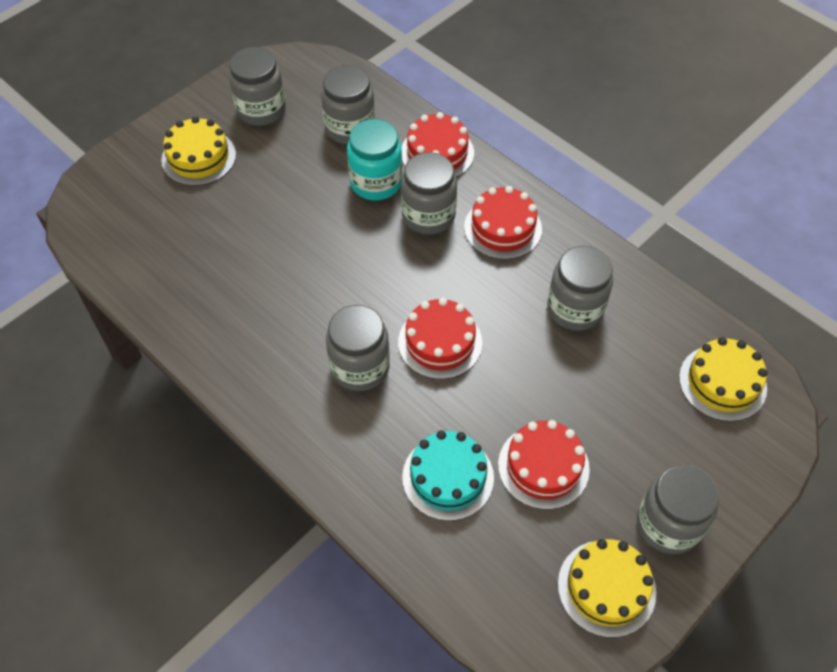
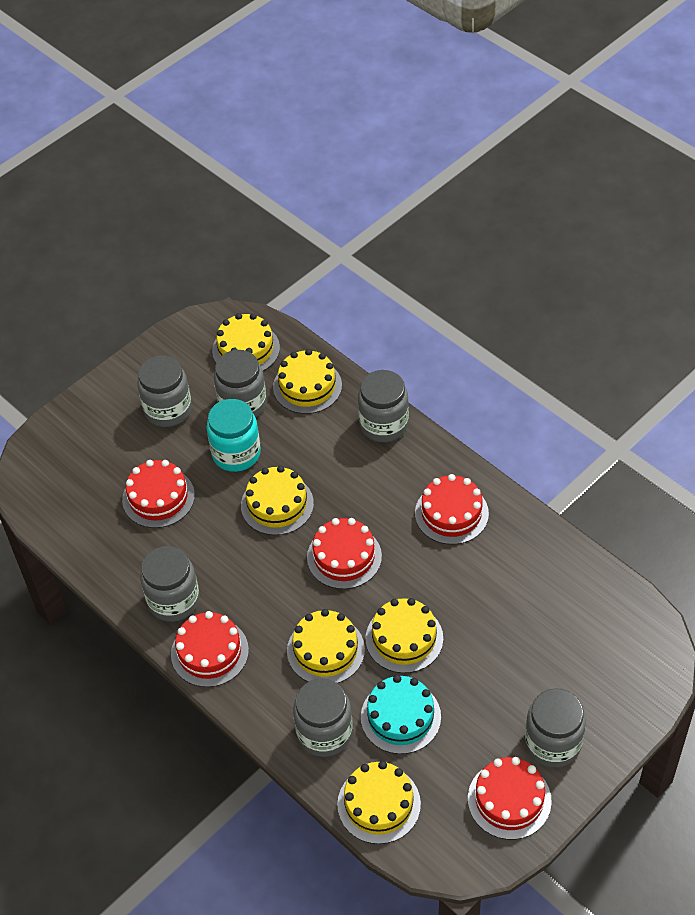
red cake: 4 -> 5
yellow cake: 3 -> 6

